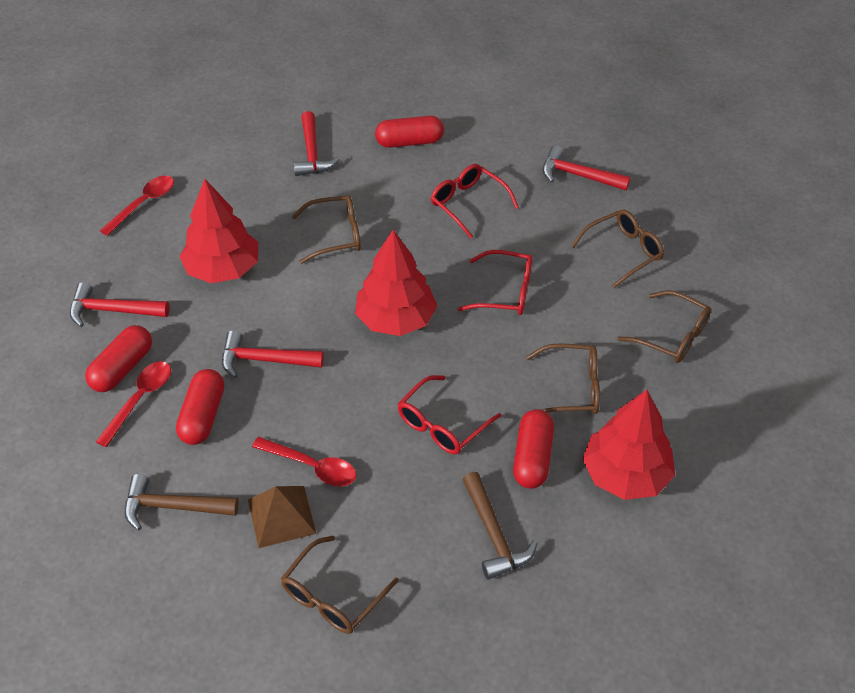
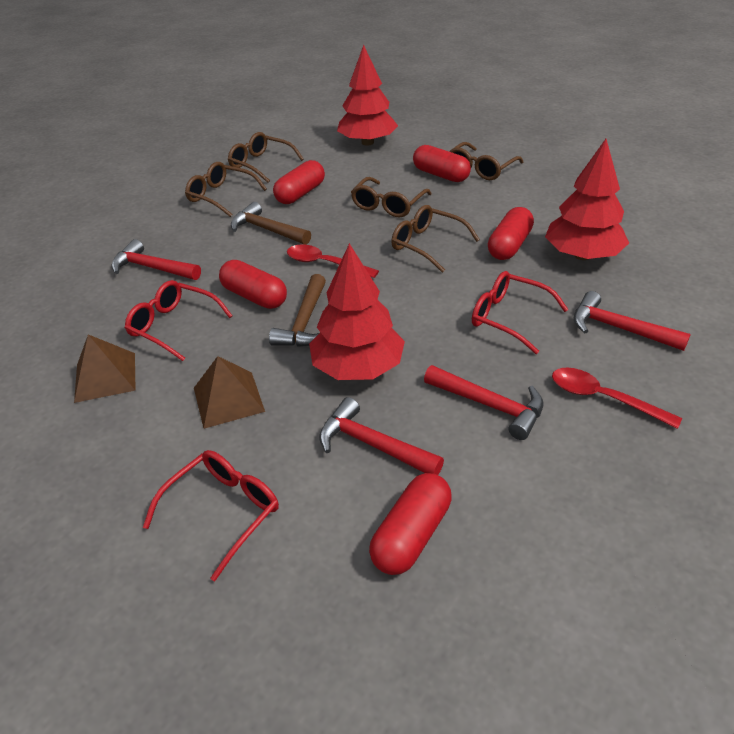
brown pyramid: 1 -> 2
red capsule: 4 -> 5
red spoon: 3 -> 2

